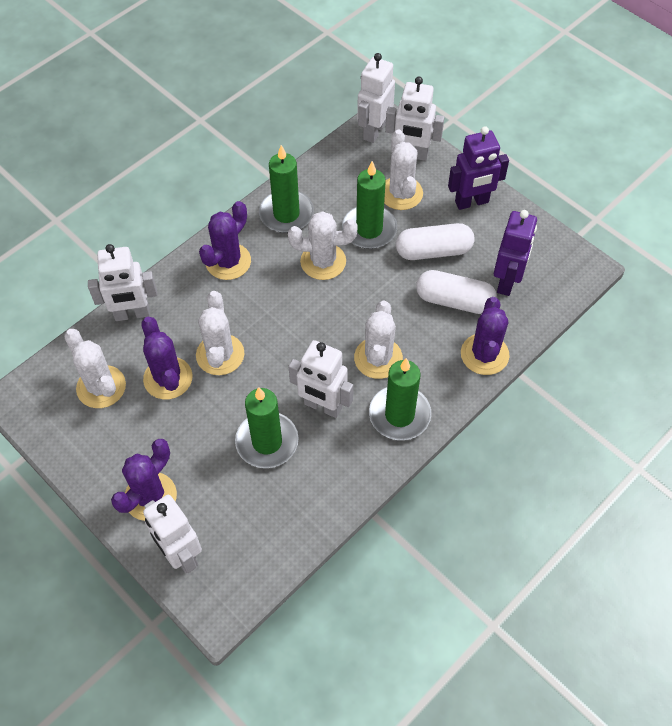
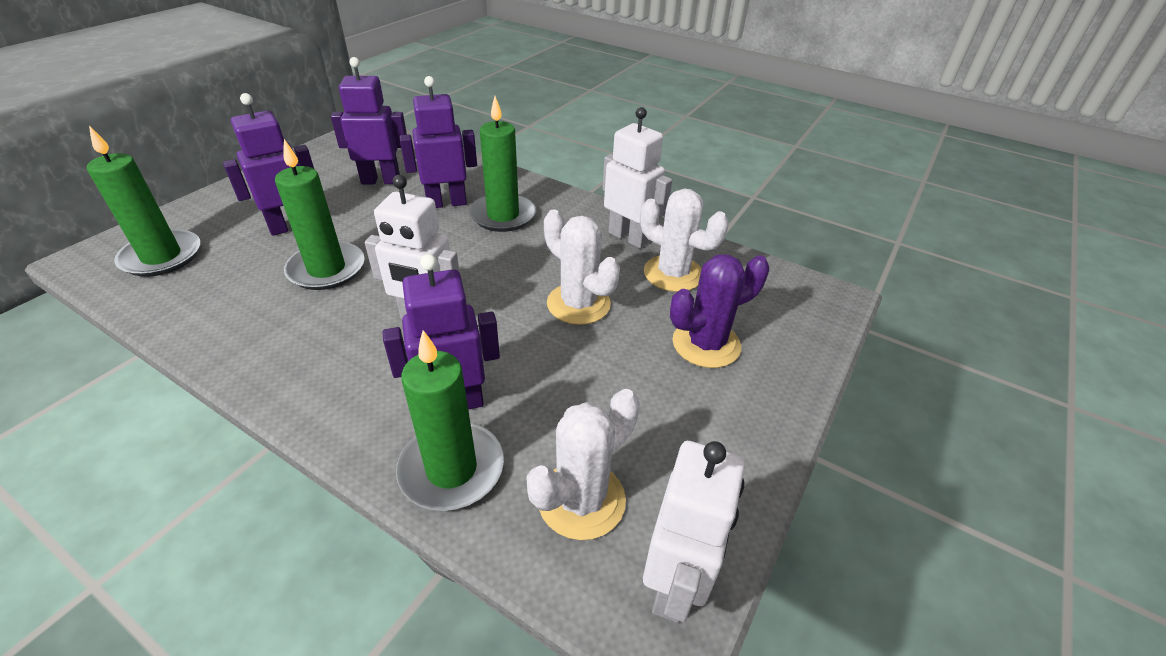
purple cactus: 4 -> 1
purple robot: 2 -> 4
white cactus: 5 -> 3
white capsule: 2 -> 0
white robot: 5 -> 3

